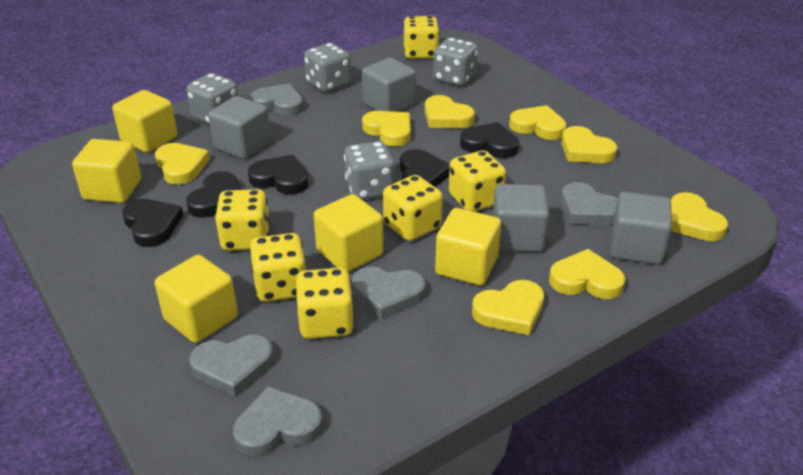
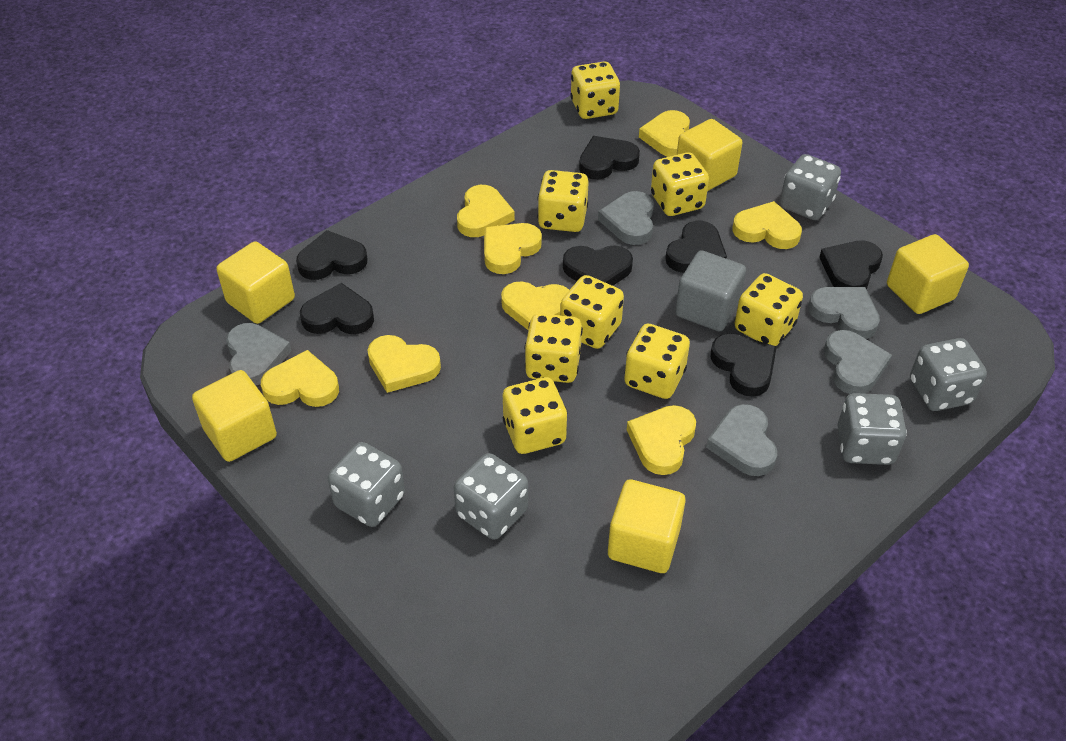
black heart: 5 -> 7
grey cube: 4 -> 1
grey dice: 4 -> 5
yellow dice: 6 -> 8

